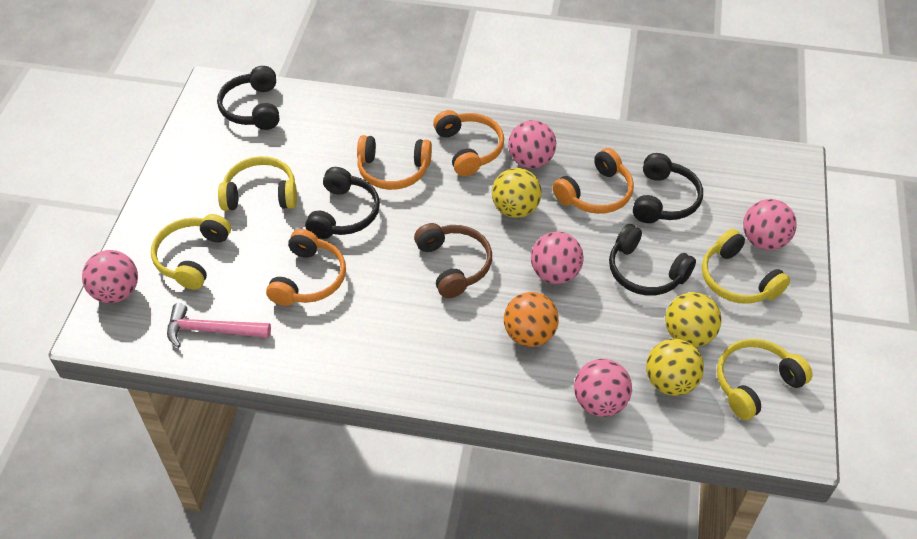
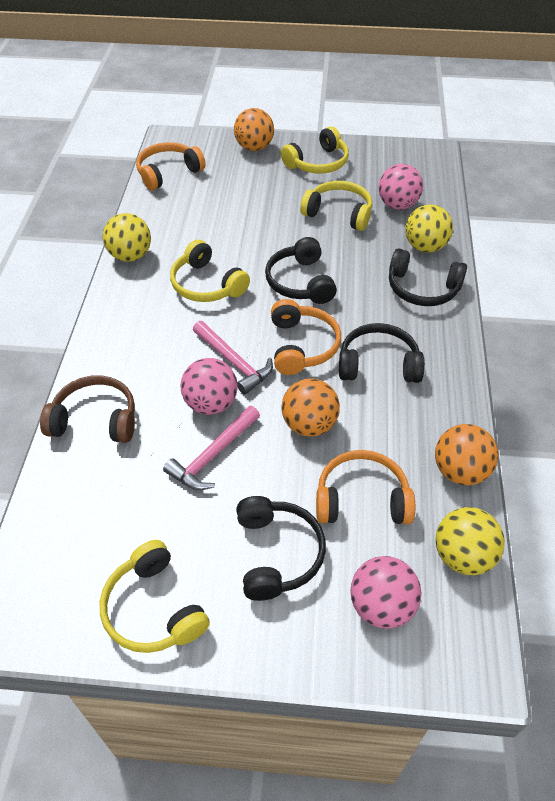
orange ball: 1 -> 3
orange headphones: 4 -> 3
pink ball: 5 -> 3
pink hammer: 1 -> 2

